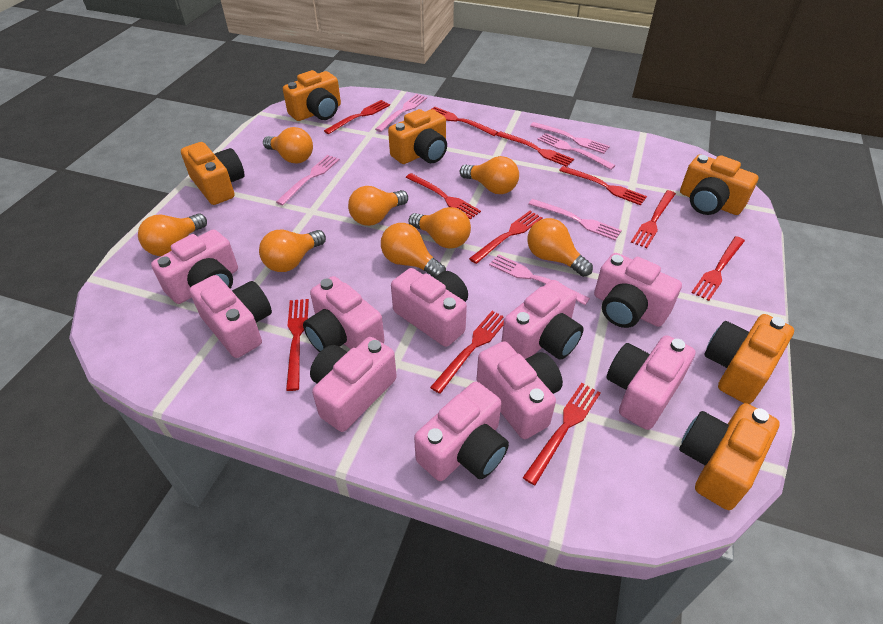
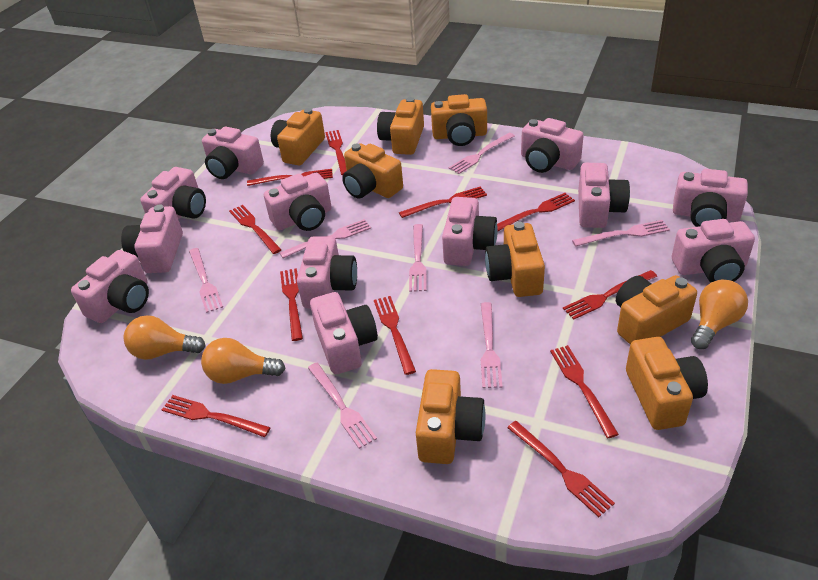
orange camera: 6 -> 8
orange light bulb: 8 -> 3
pink camera: 10 -> 12
pink fork: 6 -> 7

